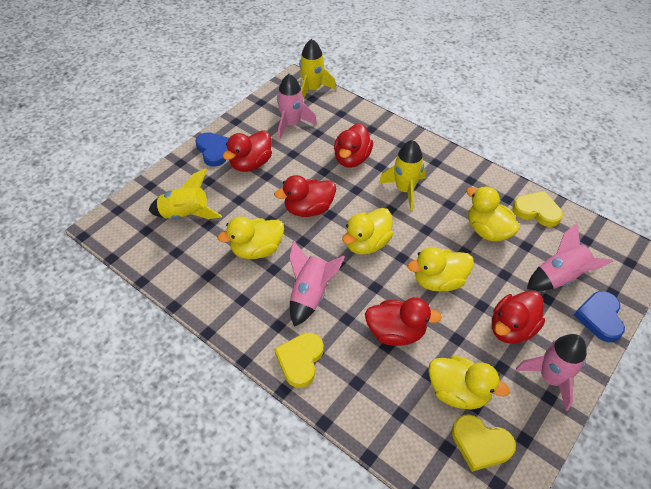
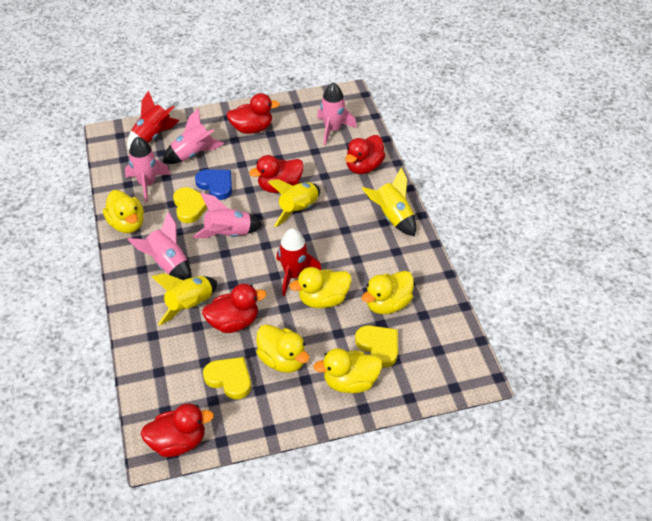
blue heart: 2 -> 1
pink rocket: 4 -> 5
red rocket: 0 -> 2

